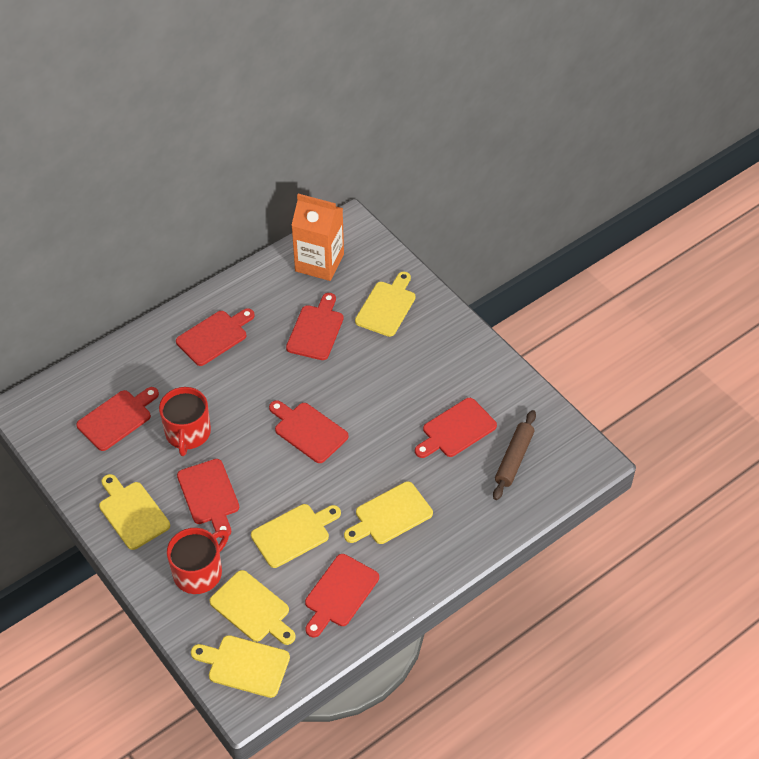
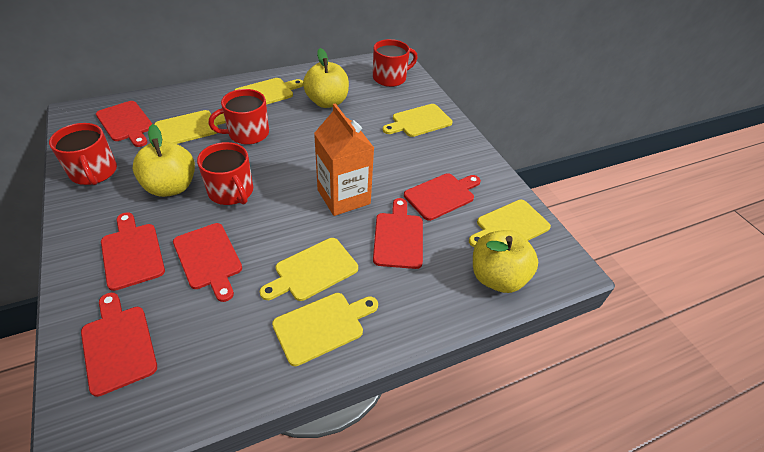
brown rolling pin: 1 -> 0
red cutting board: 7 -> 6
red mug: 2 -> 4
yellow apple: 0 -> 3

